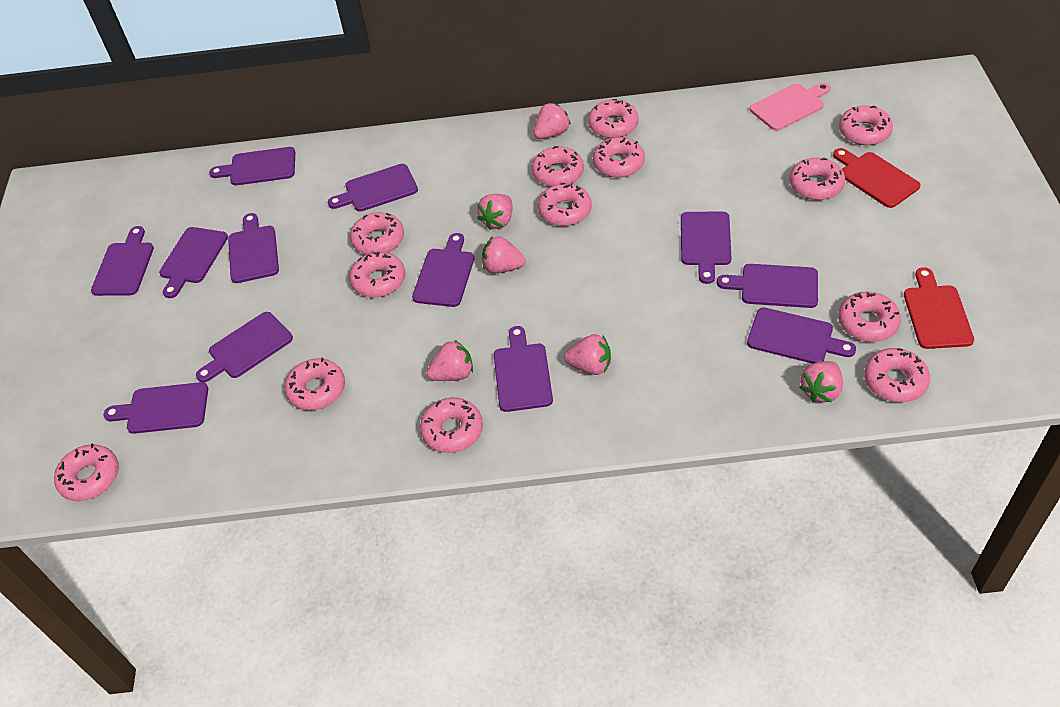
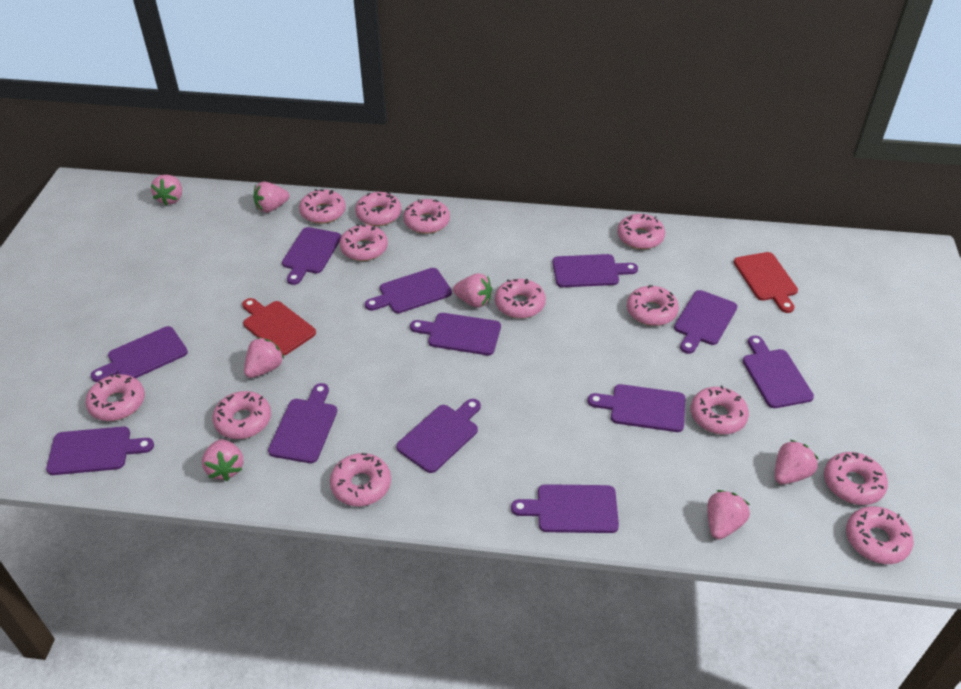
pink cutting board: 1 -> 0
pink strawberry: 6 -> 7

